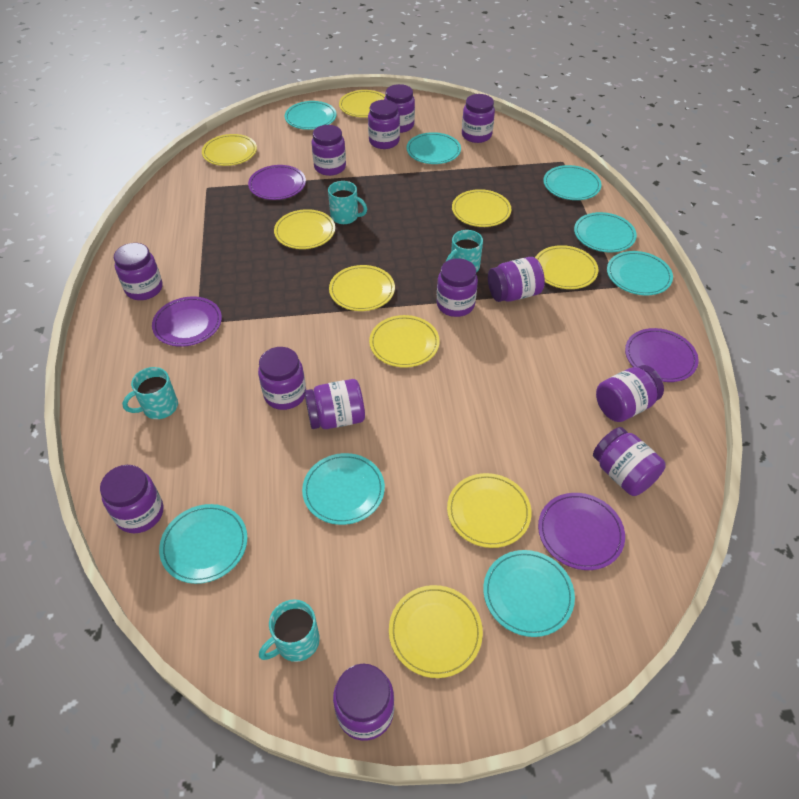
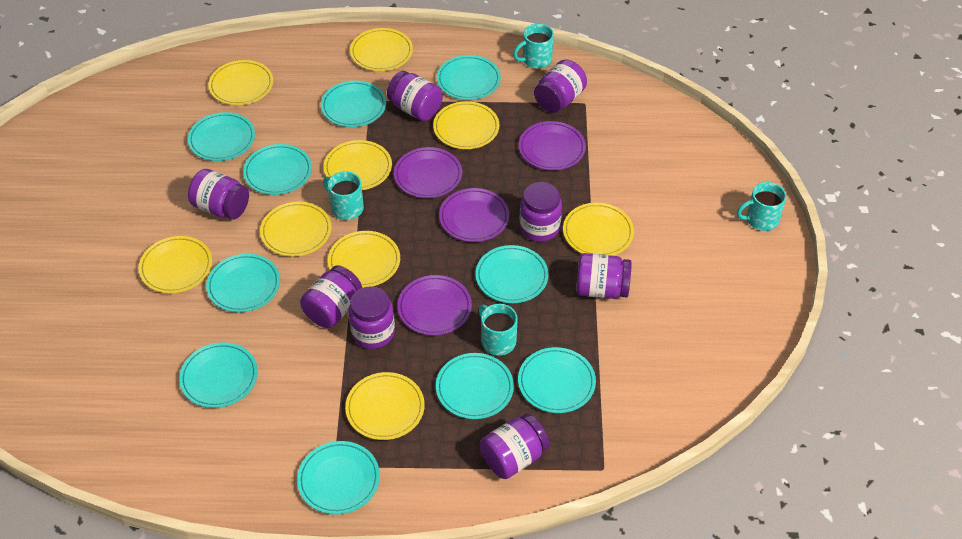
purple jar: 13 -> 8
turquoise plate: 8 -> 10

